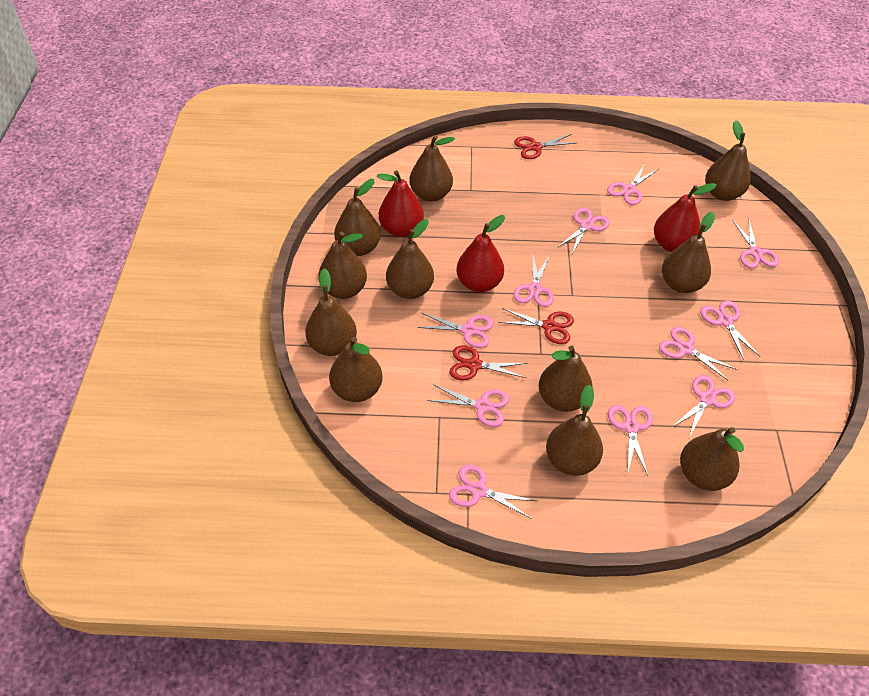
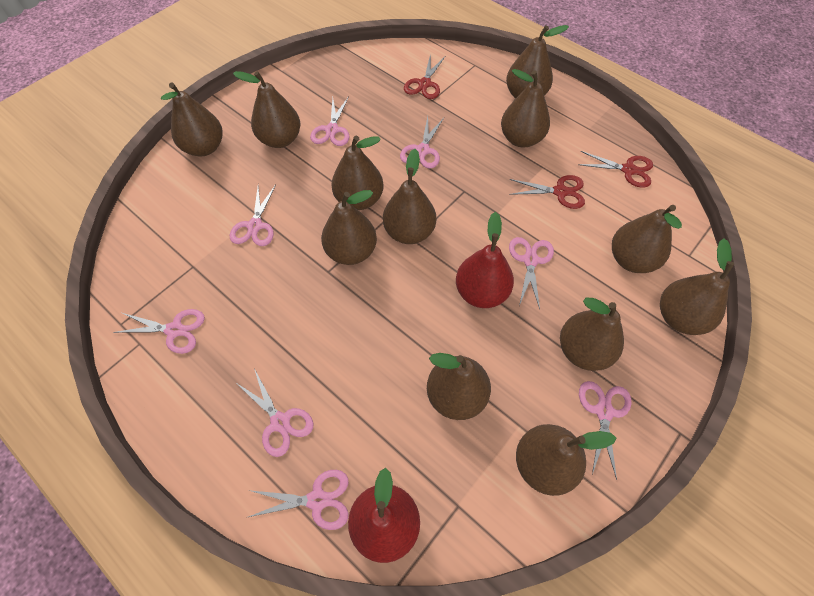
brown pear: 11 -> 12
pink scissors: 11 -> 8
red pear: 3 -> 2

